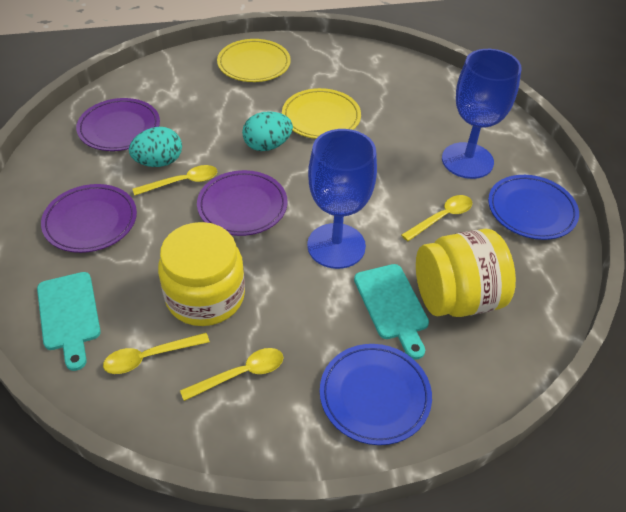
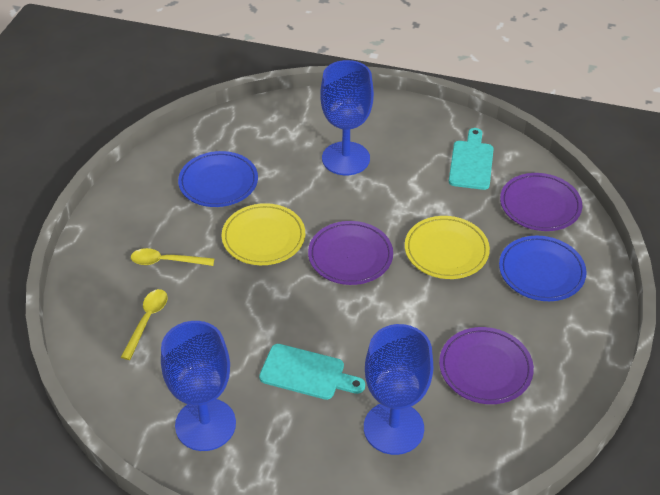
blue goblet: 2 -> 3
turquoise egg: 2 -> 0
yellow jar: 2 -> 0
yellow spoon: 4 -> 2

